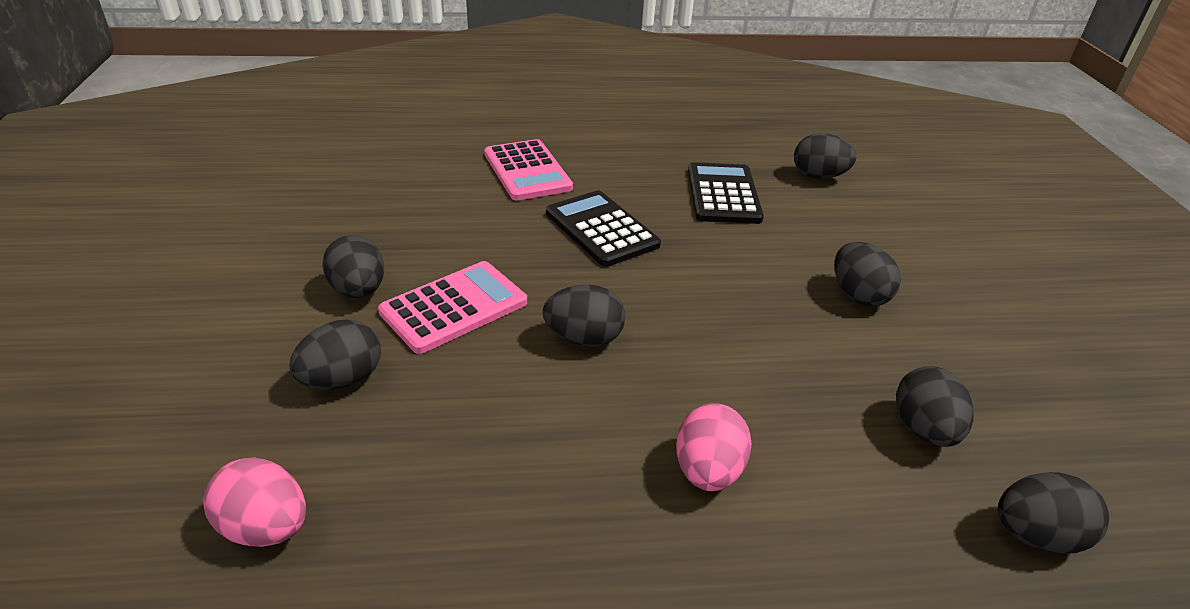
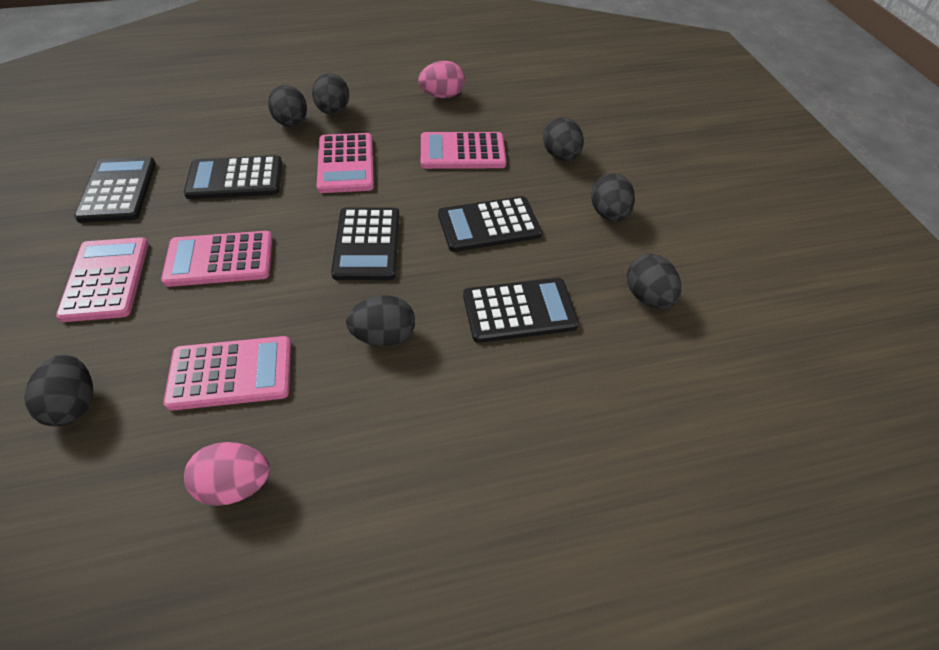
black calculator: 2 -> 5
pink calculator: 2 -> 5

